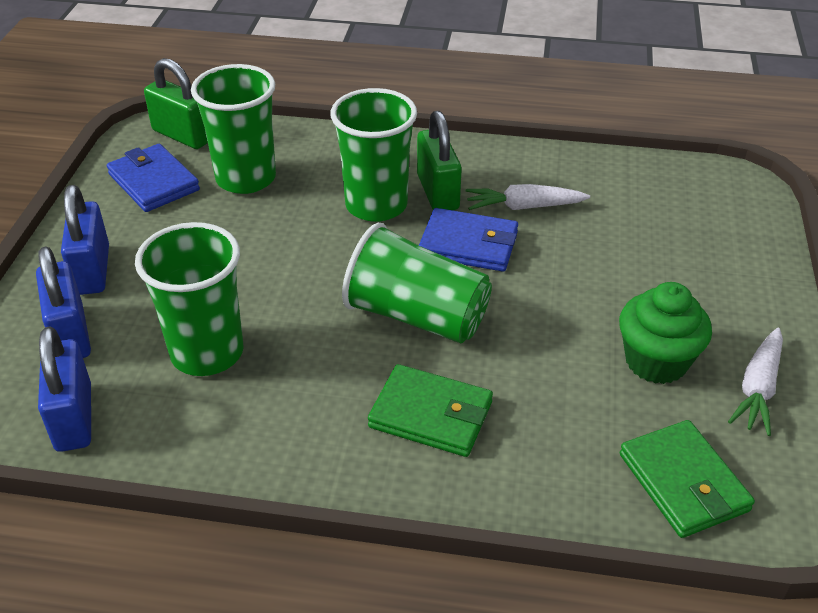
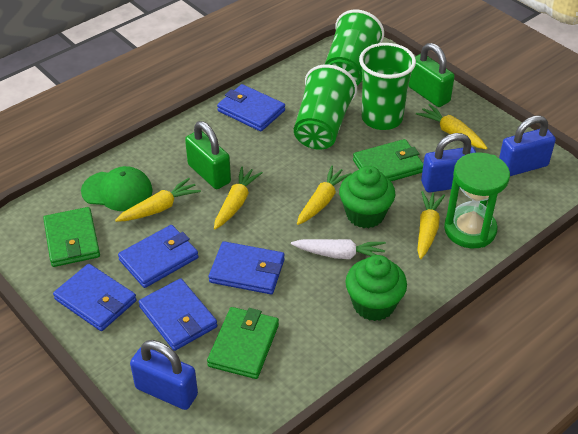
blue wallet: 2 -> 5
green cap: 0 -> 1
green cup: 4 -> 3
green cupcake: 1 -> 2
green hourglass: 0 -> 1
green wallet: 2 -> 3
white carrot: 2 -> 1
yellow carrot: 0 -> 5

